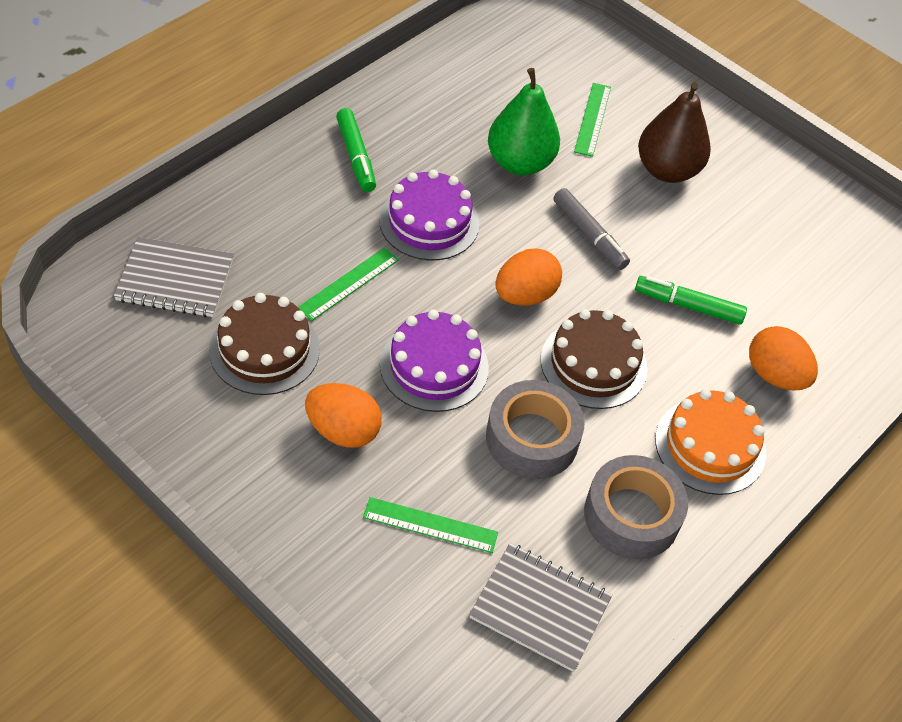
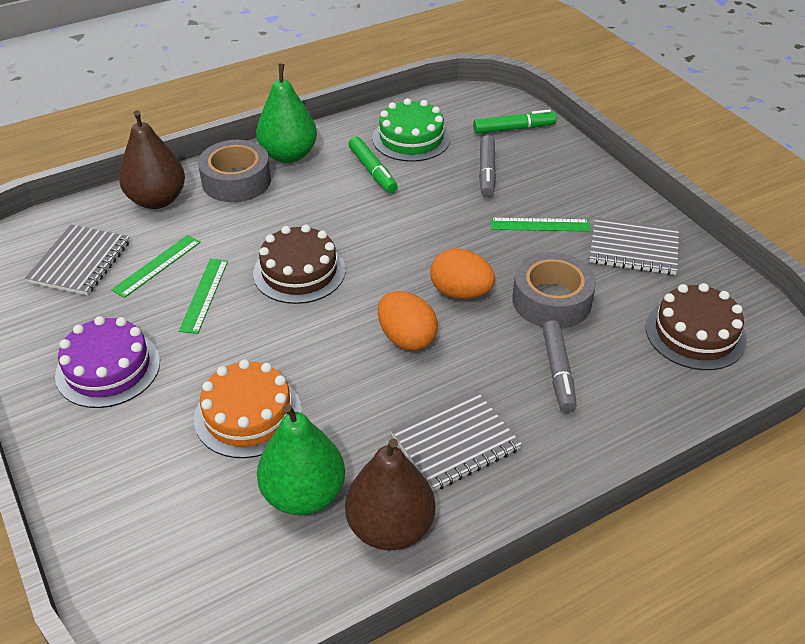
brown pear: 1 -> 2
green cake: 0 -> 1
green pear: 1 -> 2
grey marker: 1 -> 2
grey notebook: 2 -> 3
orange egg: 3 -> 2
purple cake: 2 -> 1

